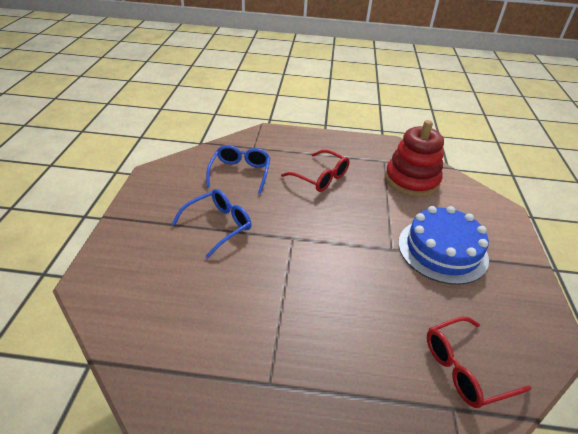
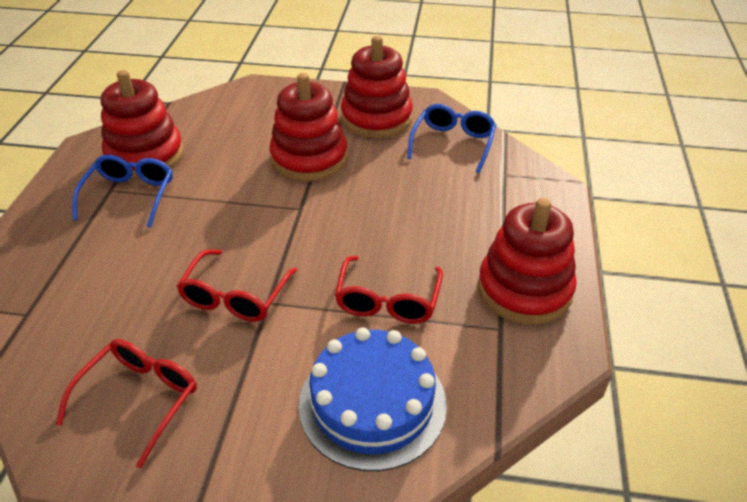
red glasses: 2 -> 3
red stacking toy: 1 -> 4

